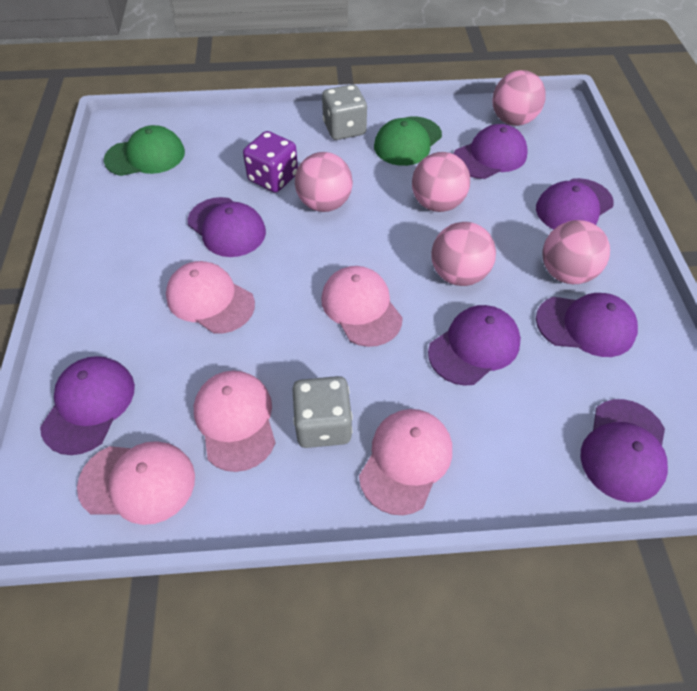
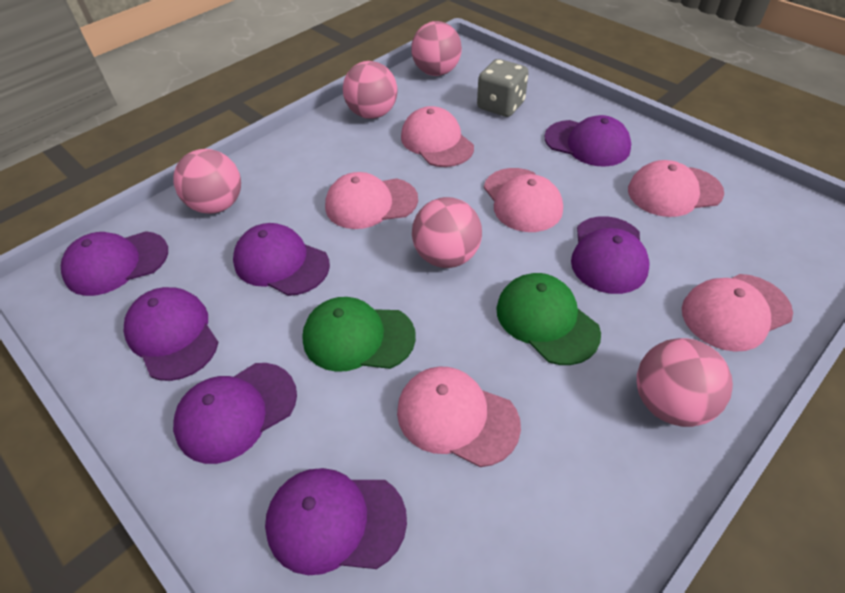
grey dice: 2 -> 1
pink cap: 5 -> 6
purple dice: 1 -> 0

